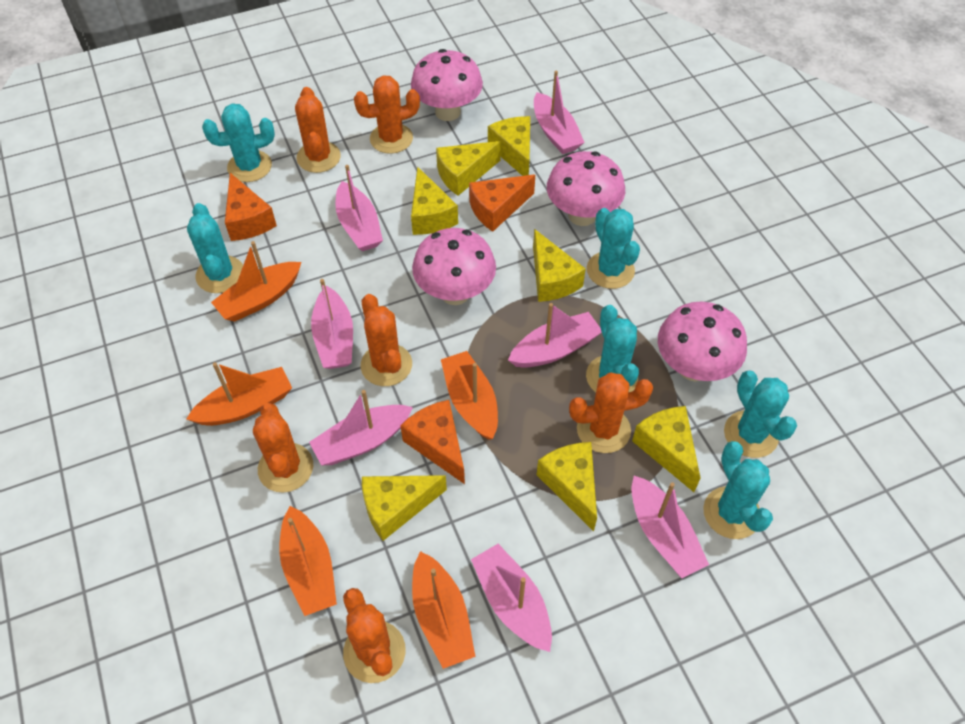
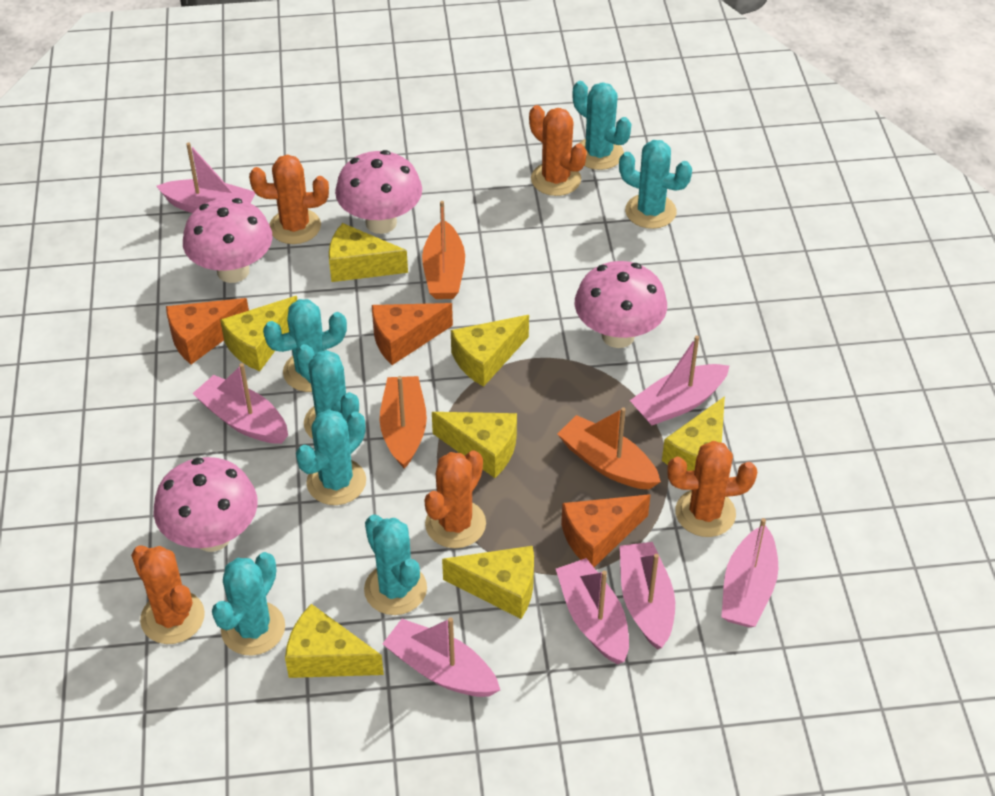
orange boat: 5 -> 3
orange cactus: 6 -> 5
turquoise cactus: 6 -> 7

